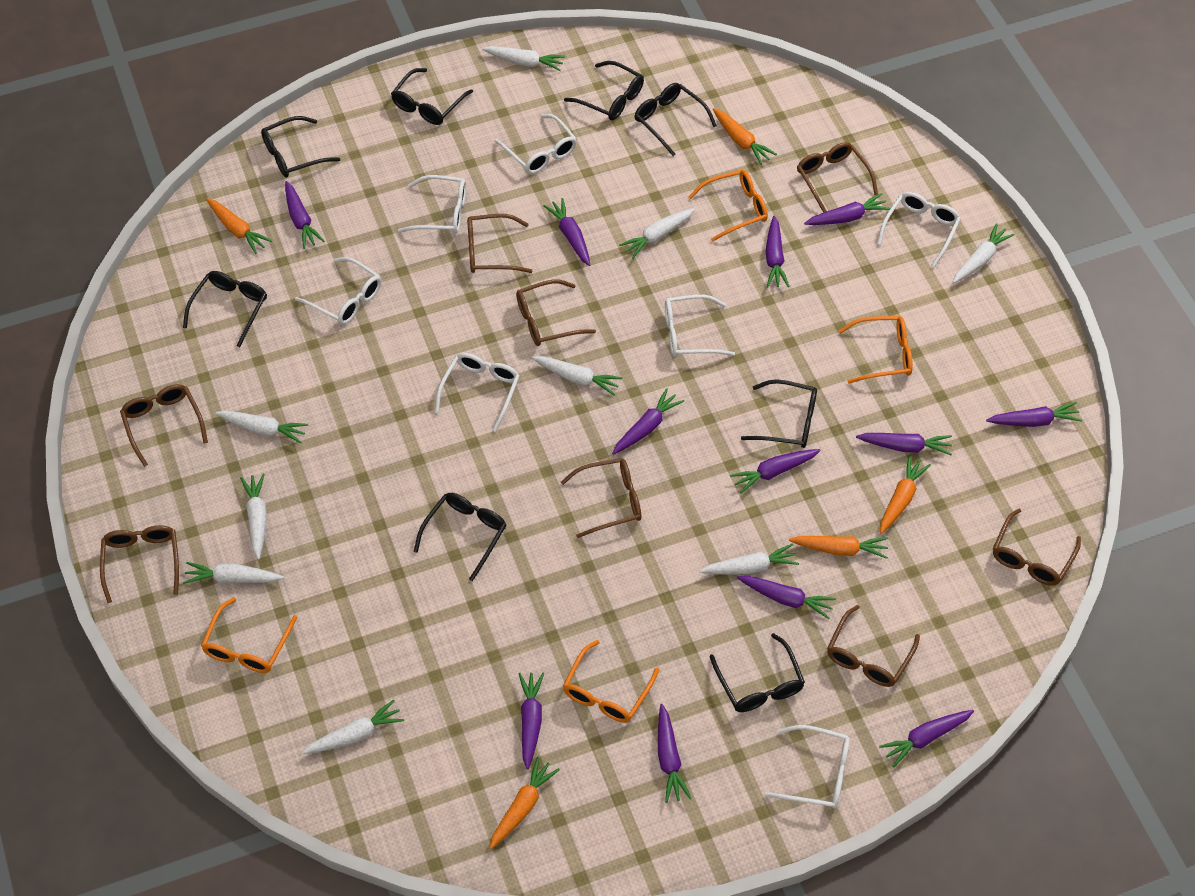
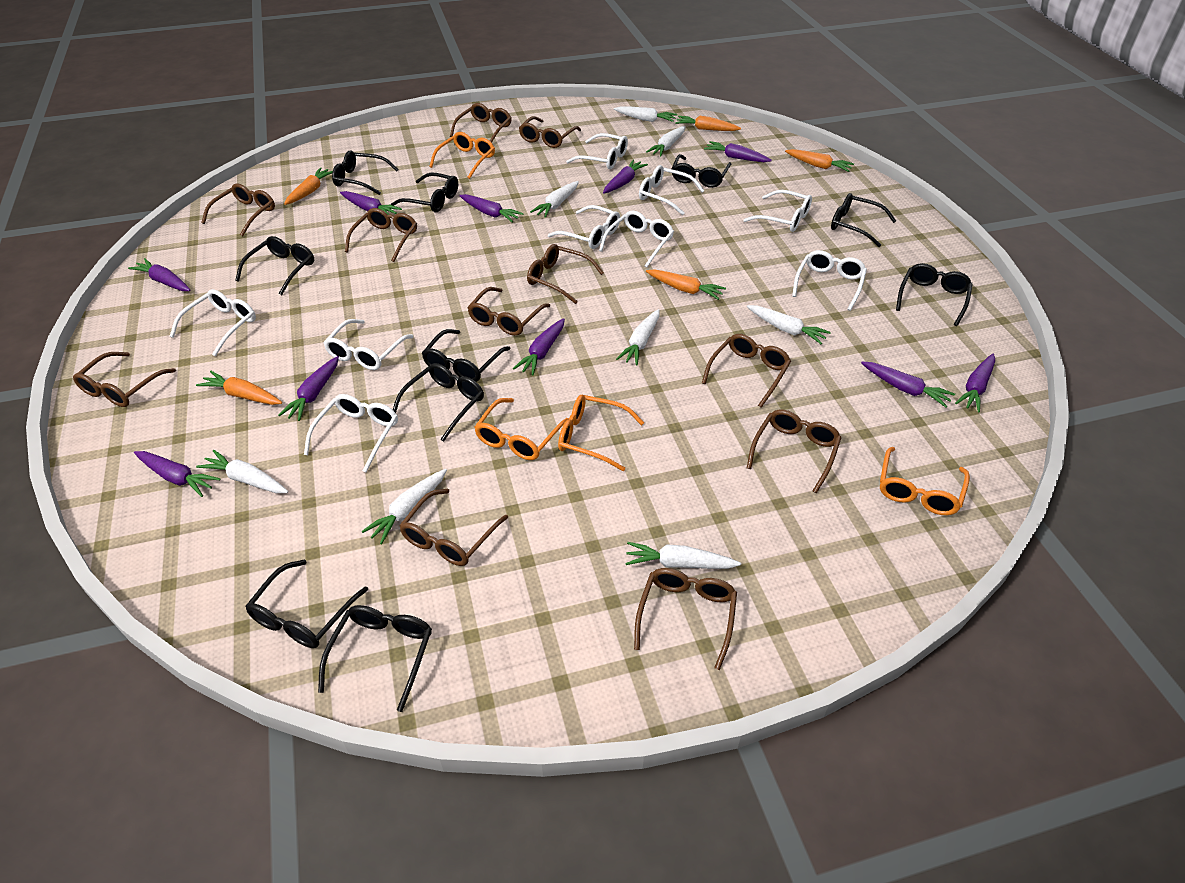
black glasses: 8 -> 10
brown glasses: 8 -> 11
purple carrot: 12 -> 10
white carrot: 9 -> 8
white glasses: 7 -> 9

